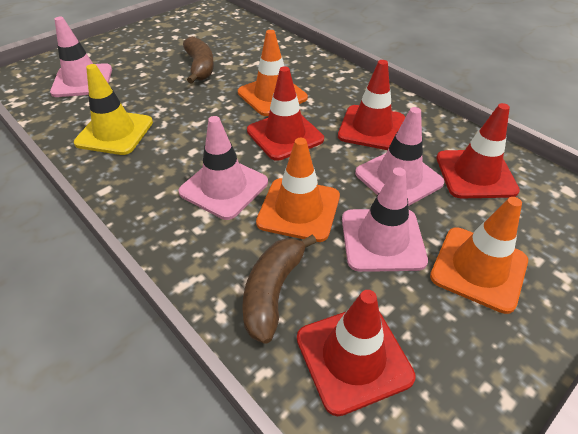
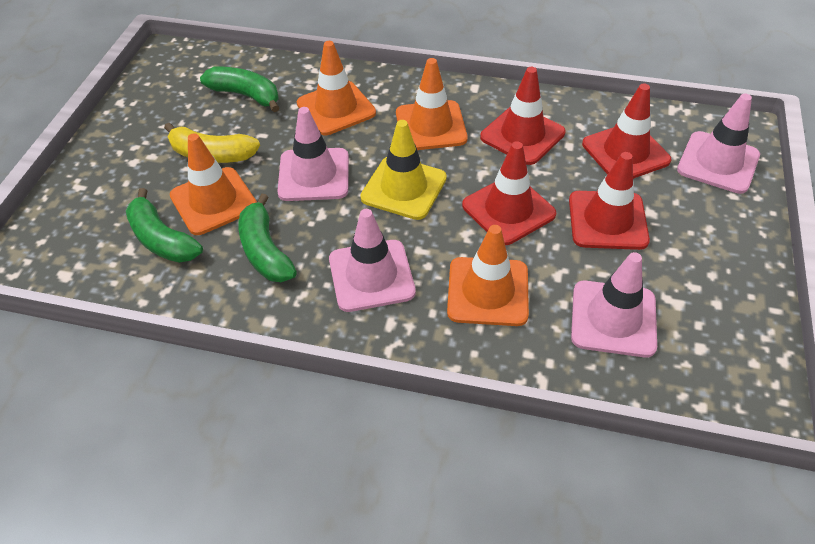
brown banana: 2 -> 0
green banana: 0 -> 3
orange traffic cone: 3 -> 4
yellow banana: 0 -> 1

